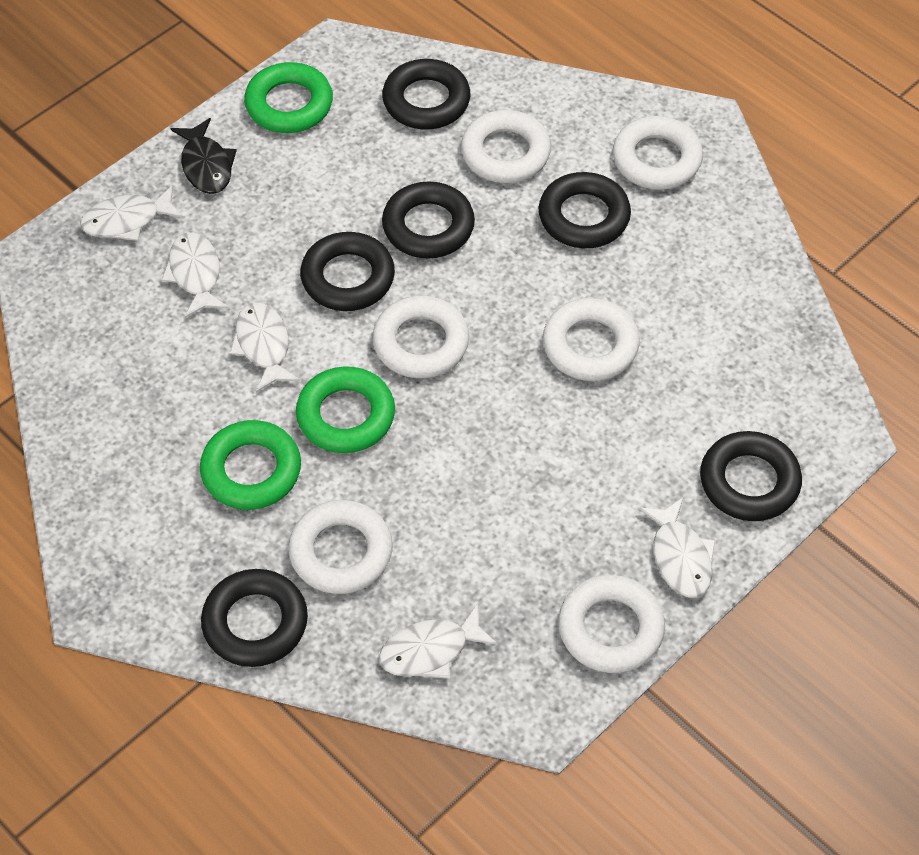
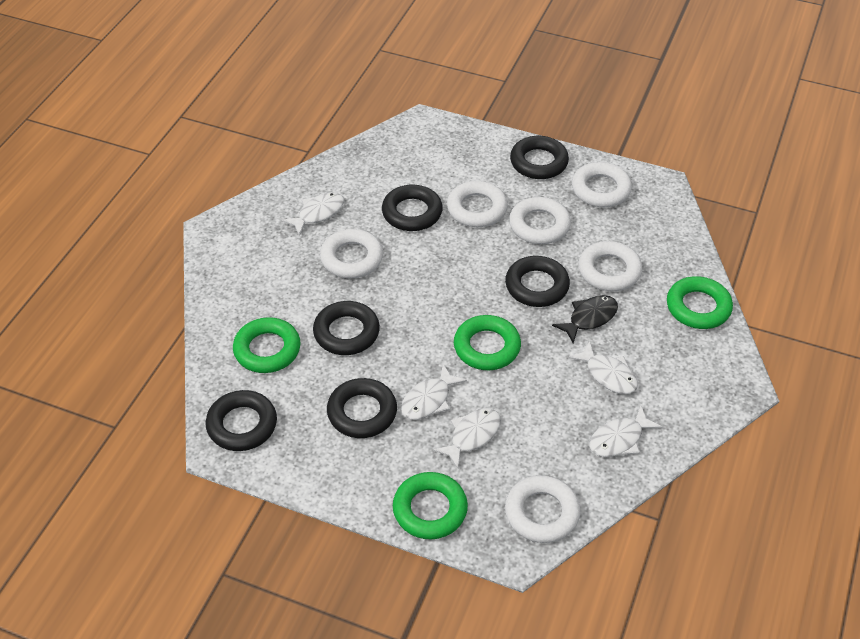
green ring: 3 -> 4

